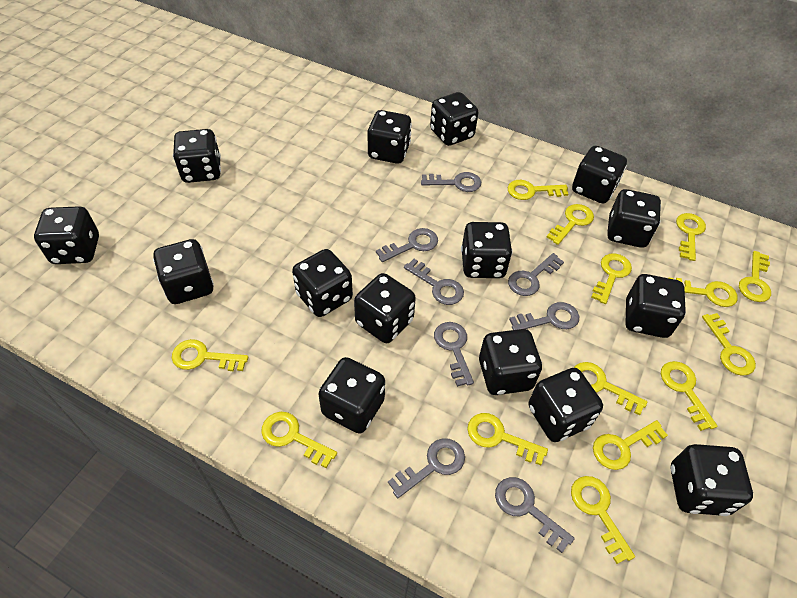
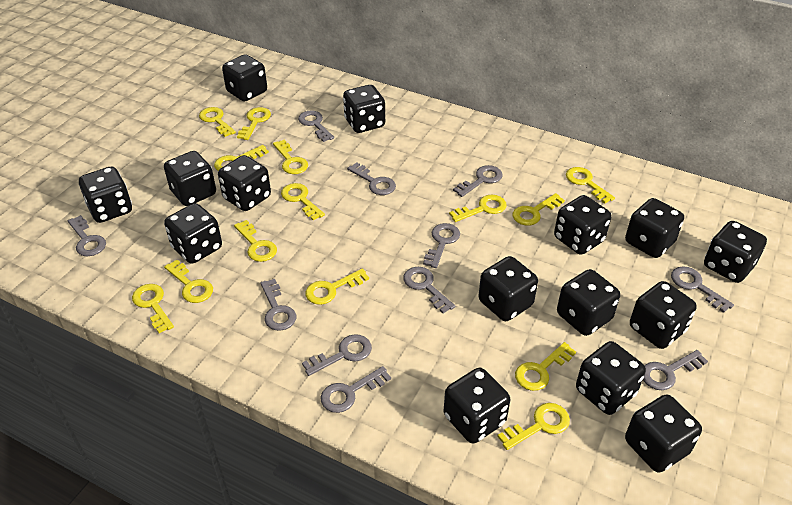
grey key: 8 -> 11

